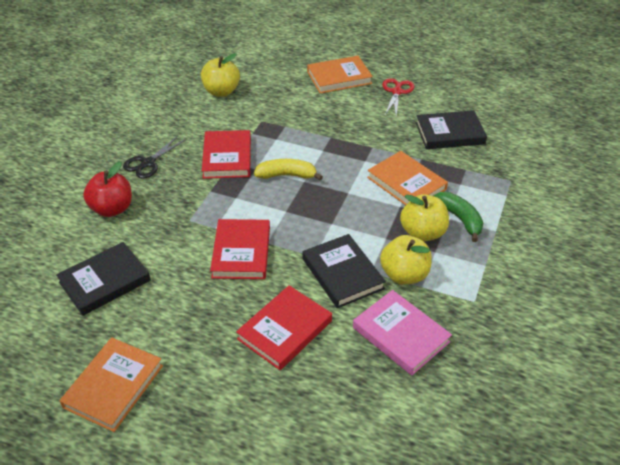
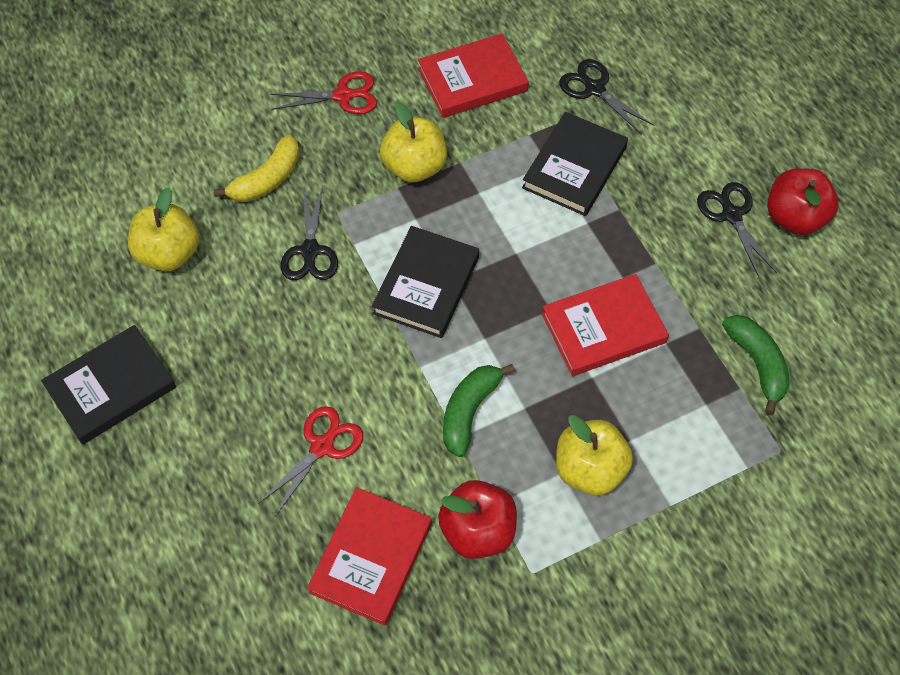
black scissors: 1 -> 3
green banana: 1 -> 2
orange book: 3 -> 0
pink book: 1 -> 0
red apple: 1 -> 2
red scissors: 1 -> 2

